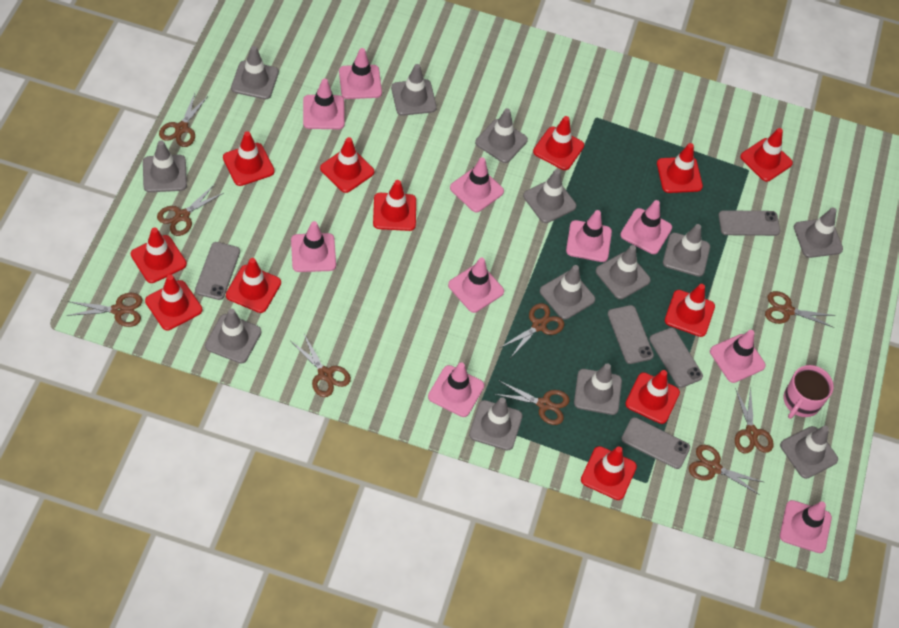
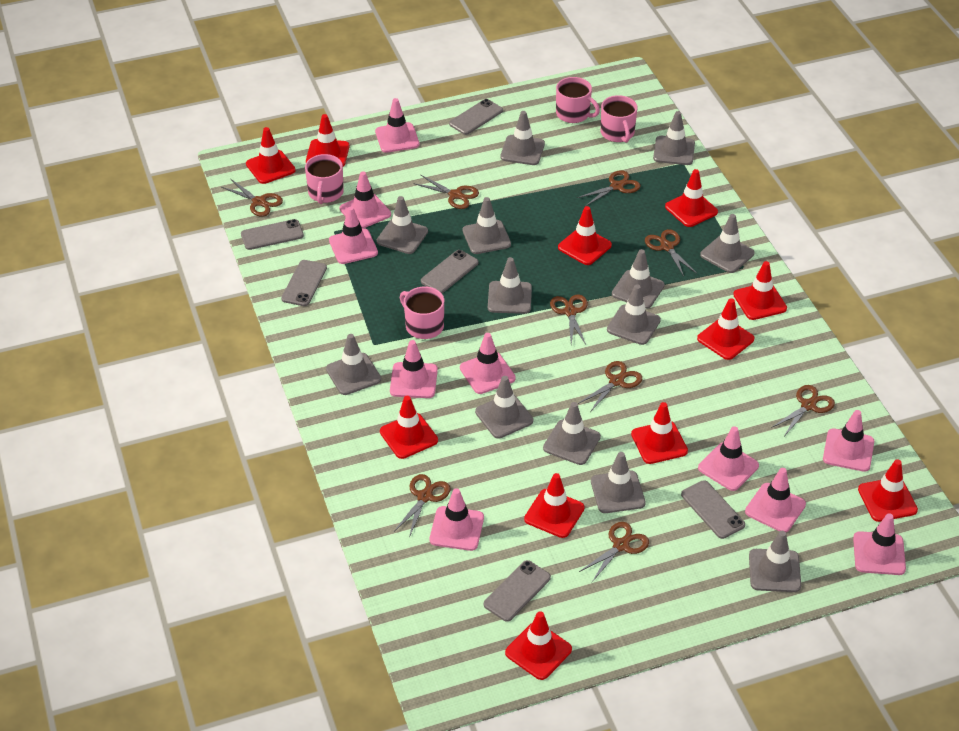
grey phone: 5 -> 6
pink mug: 1 -> 4
red traffic cone: 12 -> 11

